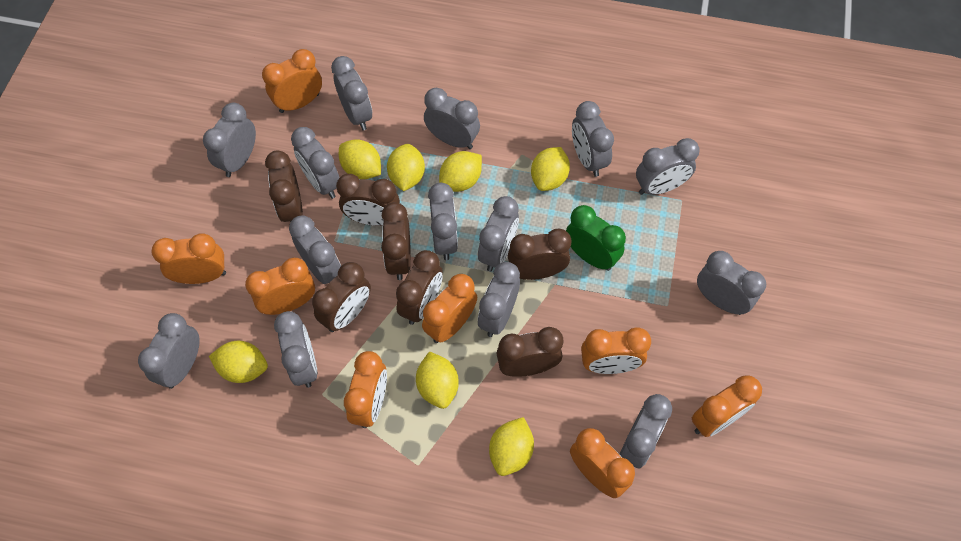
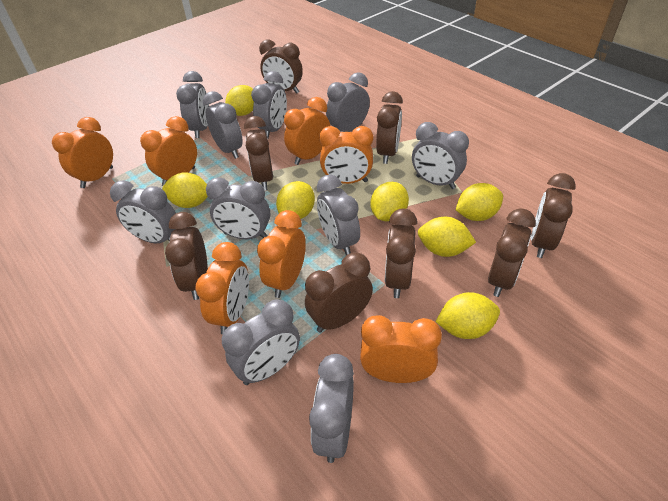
brown clock: 7 -> 8
green clock: 1 -> 0
grey clock: 14 -> 10
orange clock: 8 -> 7

